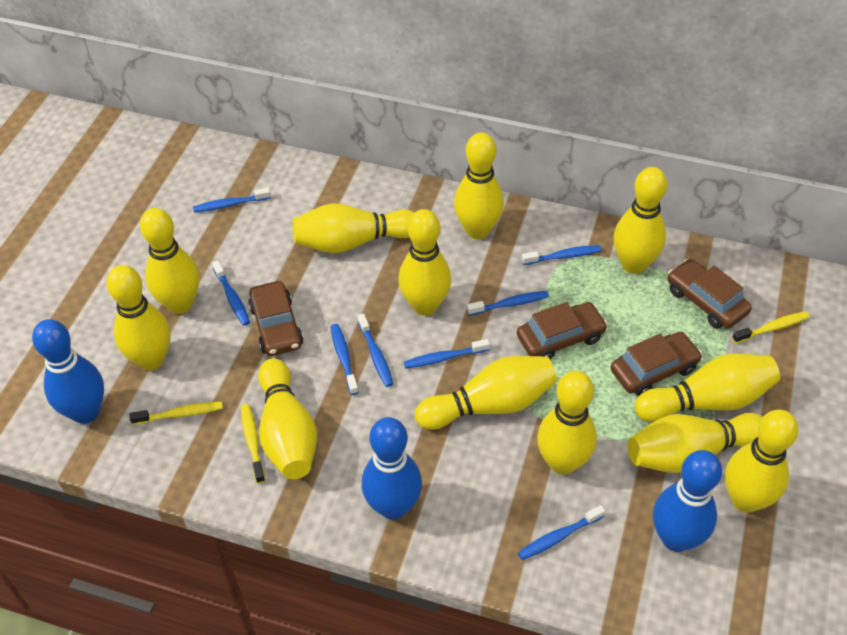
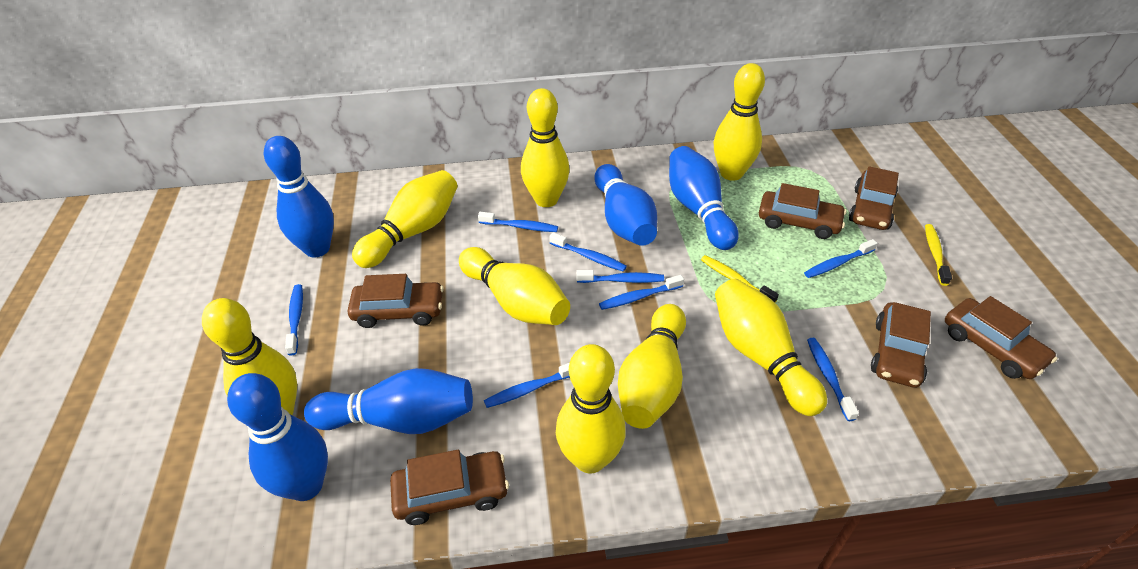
blue bowling pin: 3 -> 5
brown car: 4 -> 6
yellow bowling pin: 12 -> 8
yellow toothbrush: 3 -> 2

